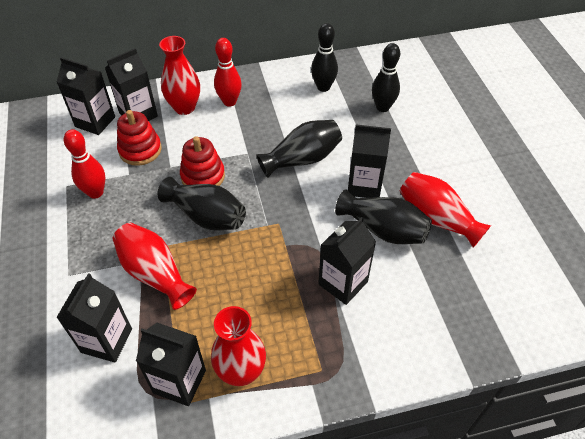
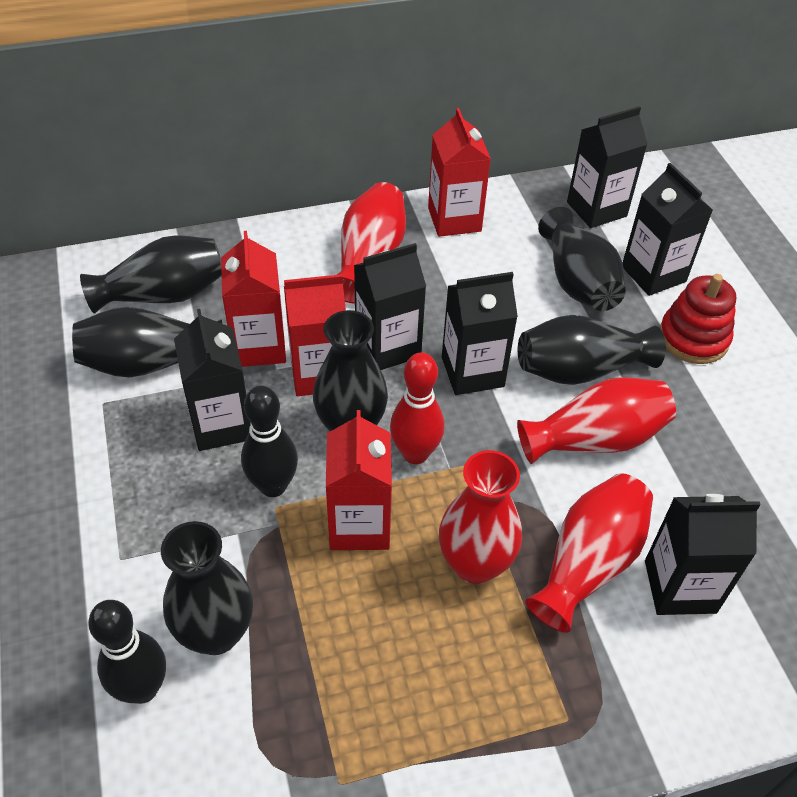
black vase: 3 -> 6
red bowling pin: 2 -> 1
red carton: 0 -> 4
red stacking toy: 2 -> 1

